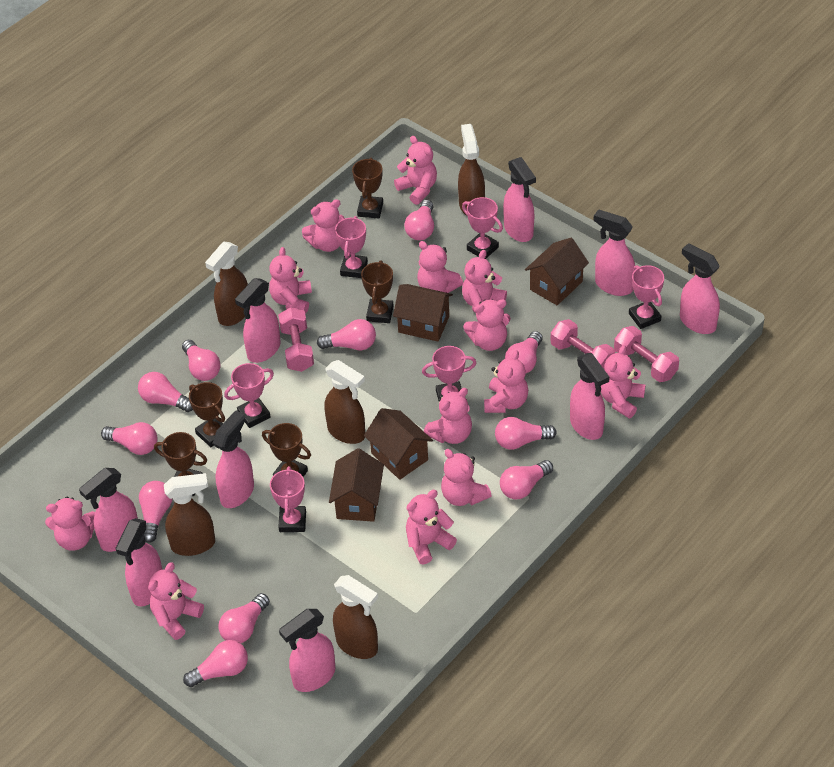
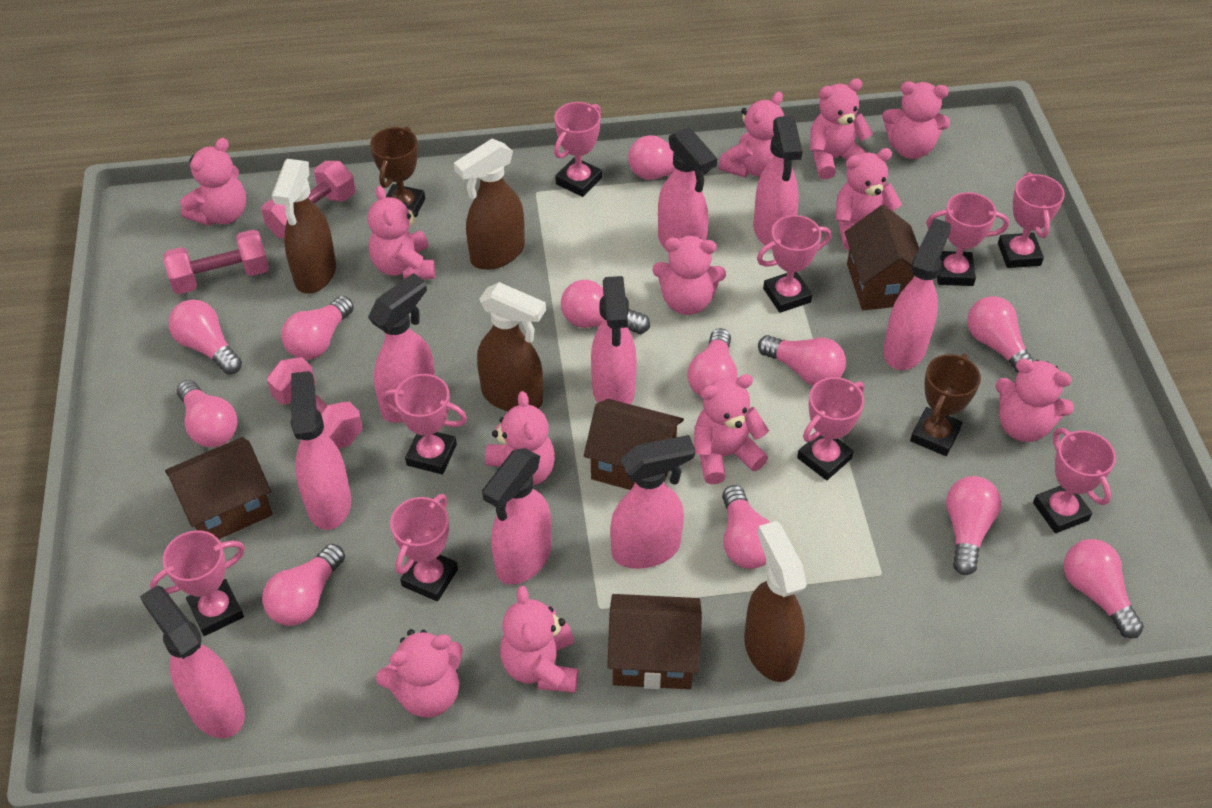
brown spray bottle: 5 -> 4
brown trophy: 5 -> 2
pink light bulb: 11 -> 12
pink teddy bear: 13 -> 12
pink trophy: 6 -> 9

